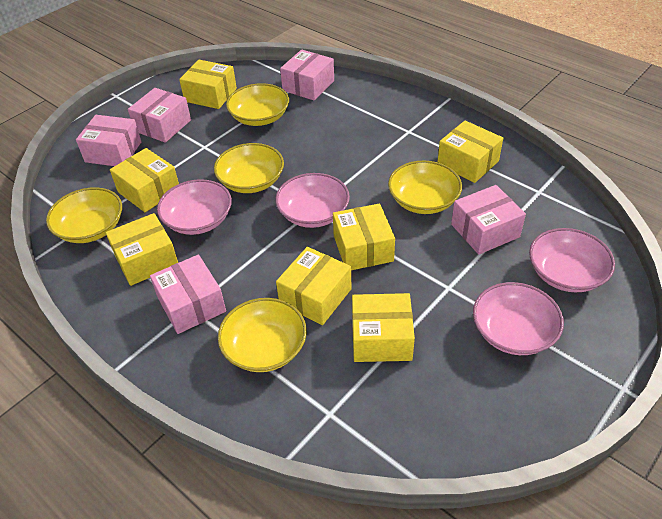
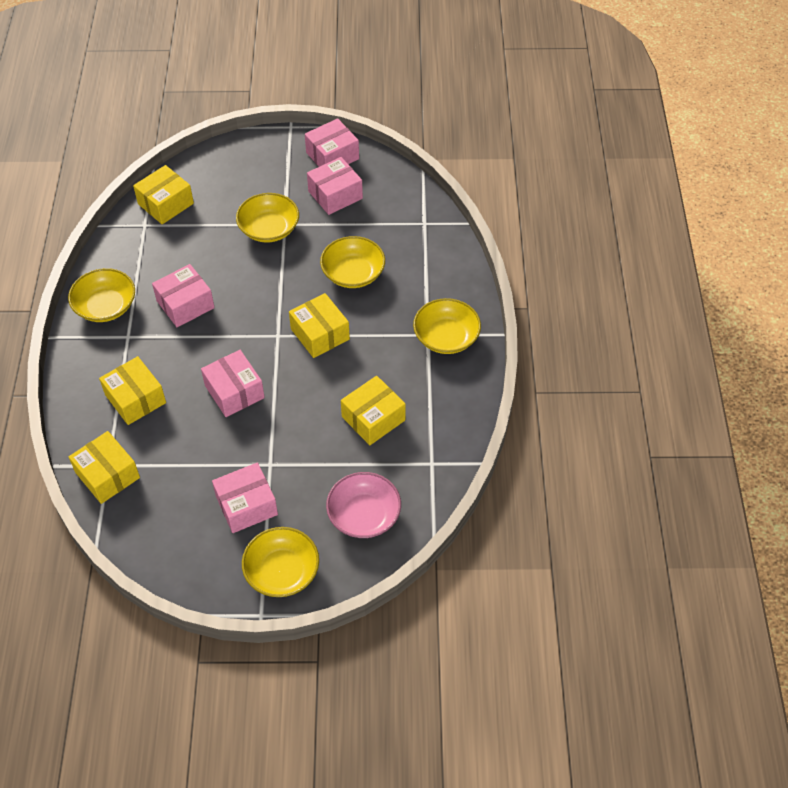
pink bowl: 4 -> 1
yellow box: 7 -> 5

